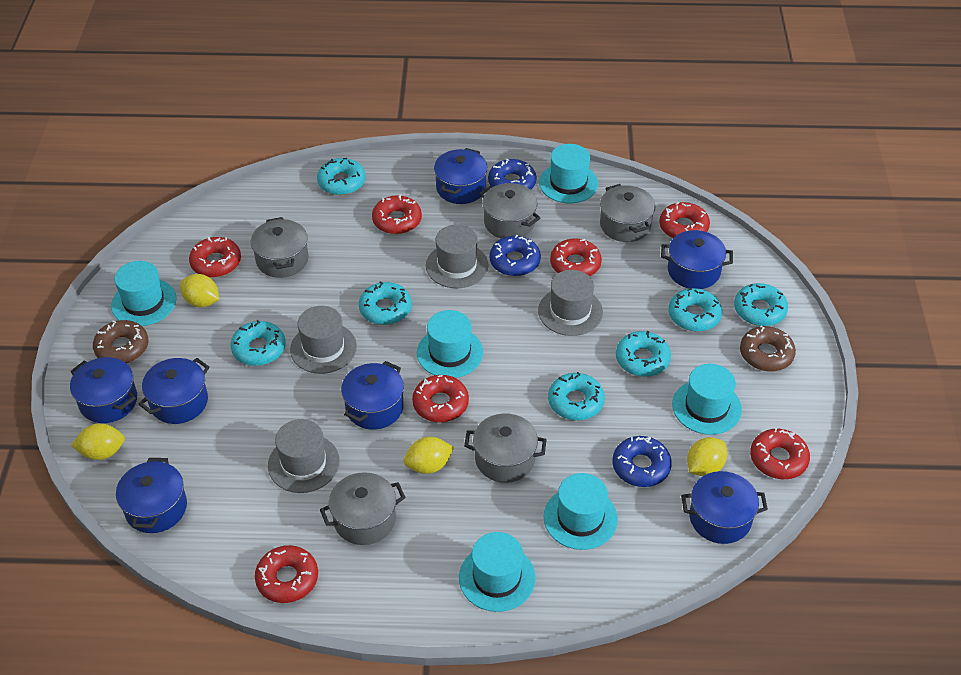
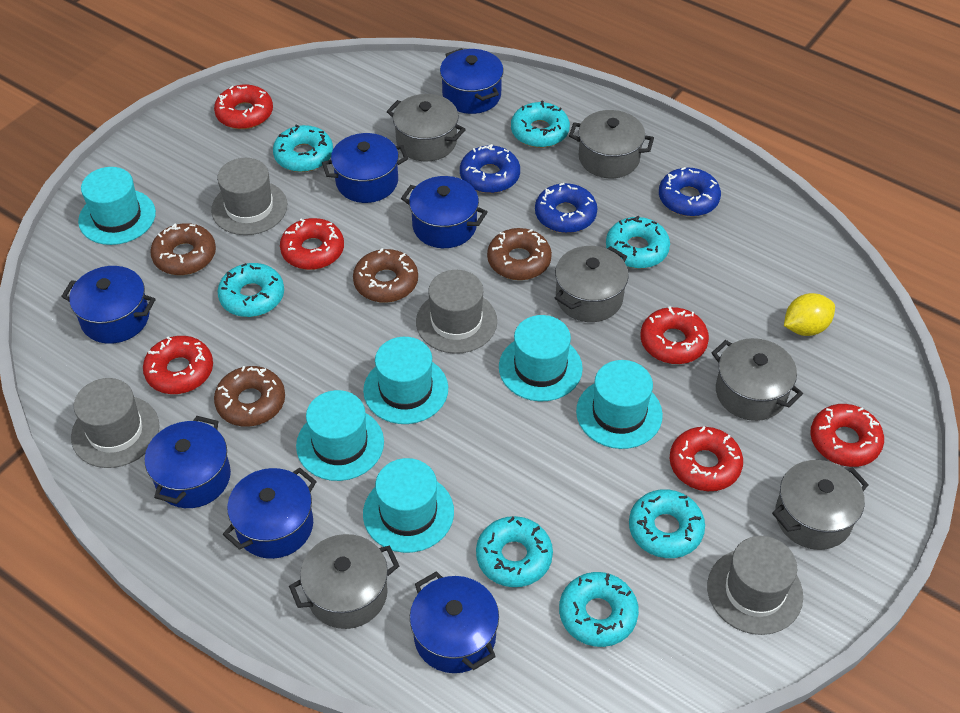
brown donut: 2 -> 4
grey pot: 5 -> 6
red donut: 7 -> 6
yellow lemon: 4 -> 1

